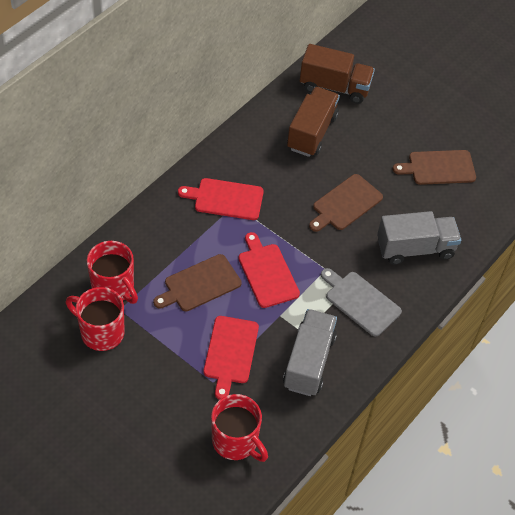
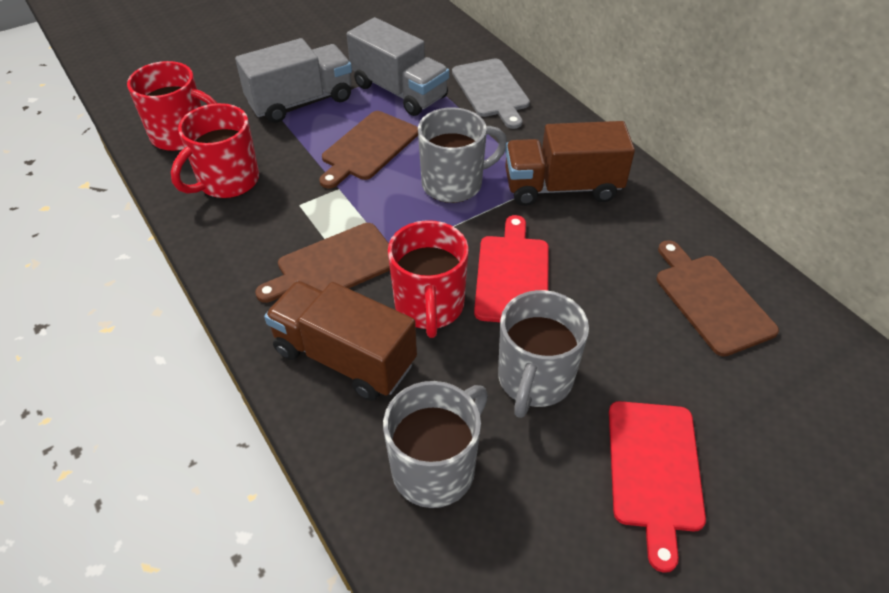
grey mug: 0 -> 3
red cutting board: 3 -> 2

